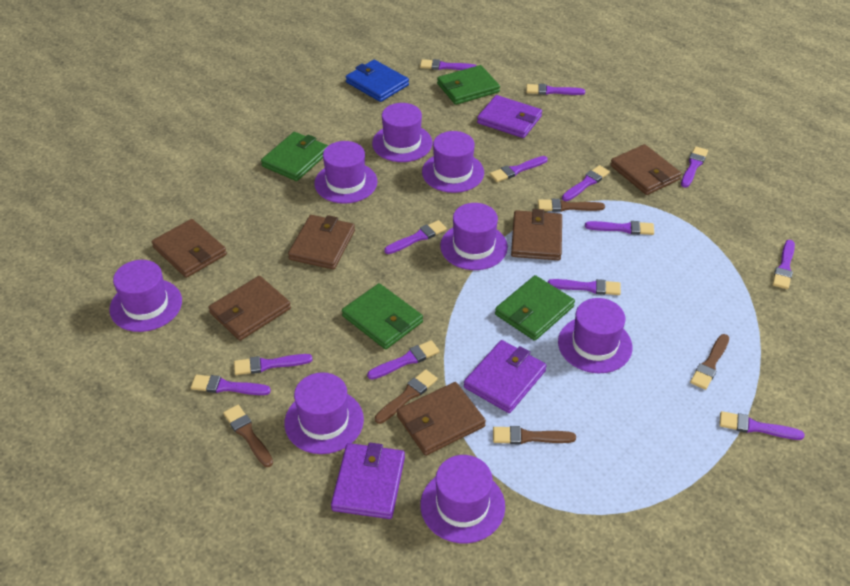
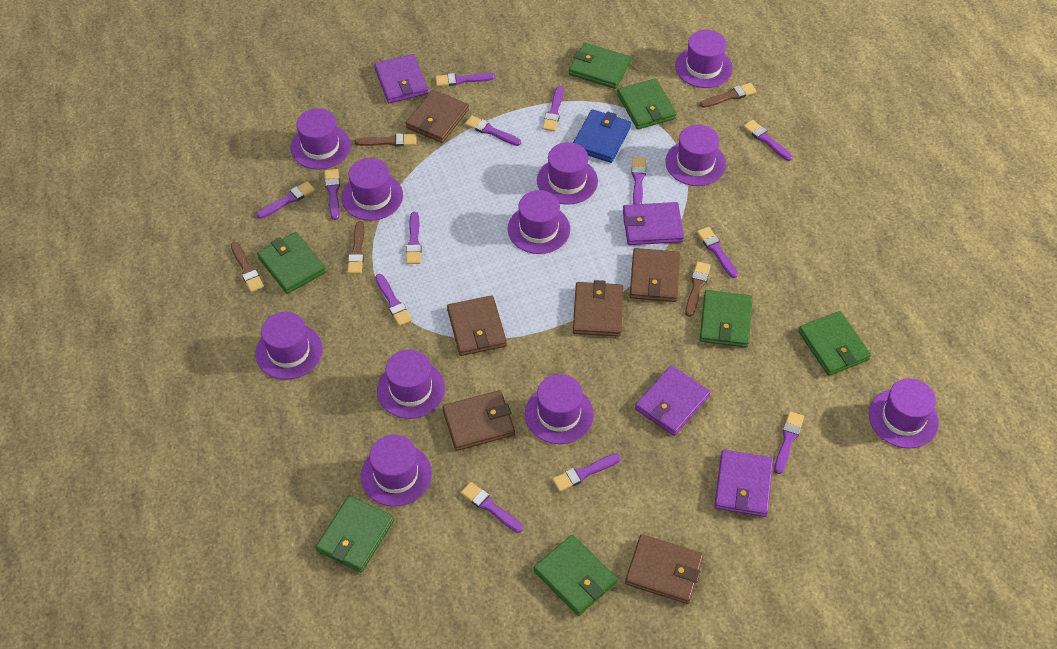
green wallet: 4 -> 7
purple hat: 8 -> 11
purple wallet: 3 -> 4

